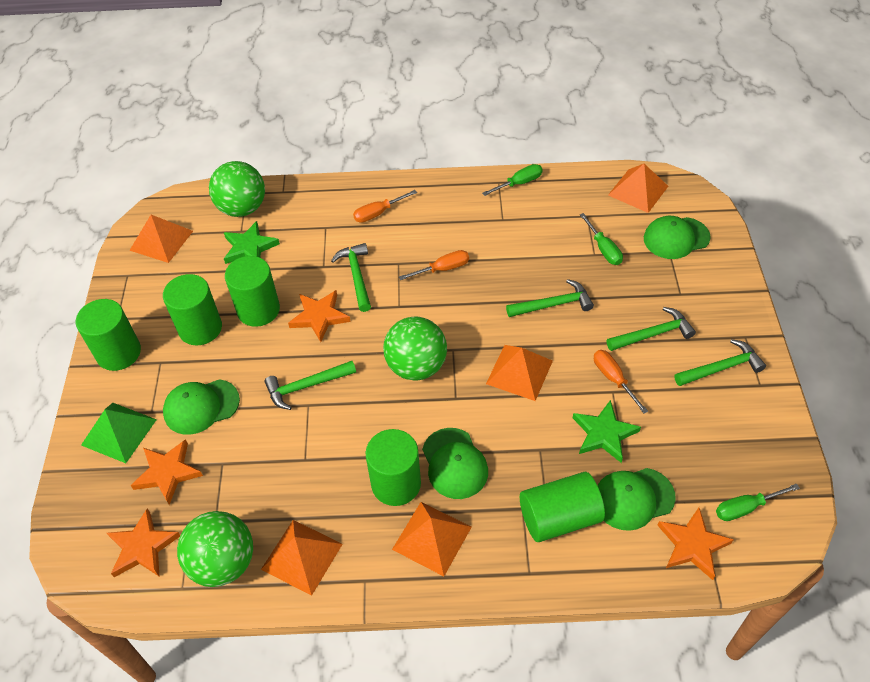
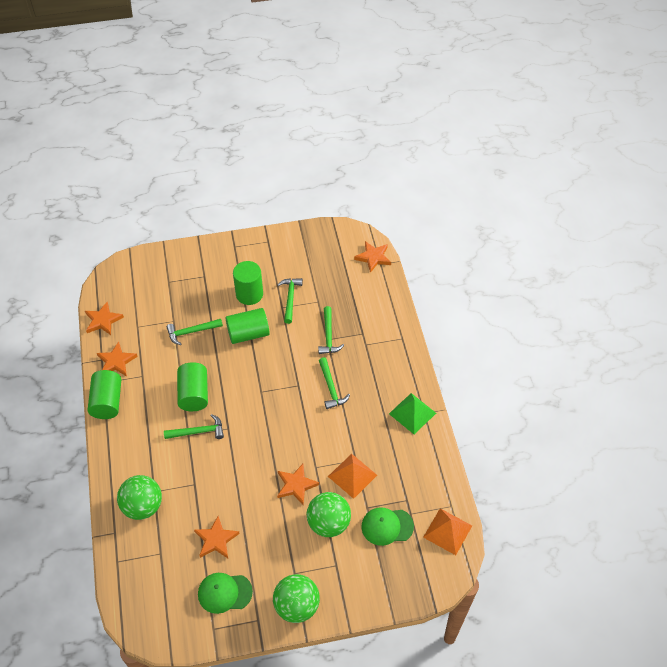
green cap: 4 -> 2
green cylinder: 5 -> 4
green screwdriver: 3 -> 0
green star: 2 -> 0
orange pyramid: 5 -> 2
orange screwdriver: 3 -> 0
orange star: 4 -> 5

